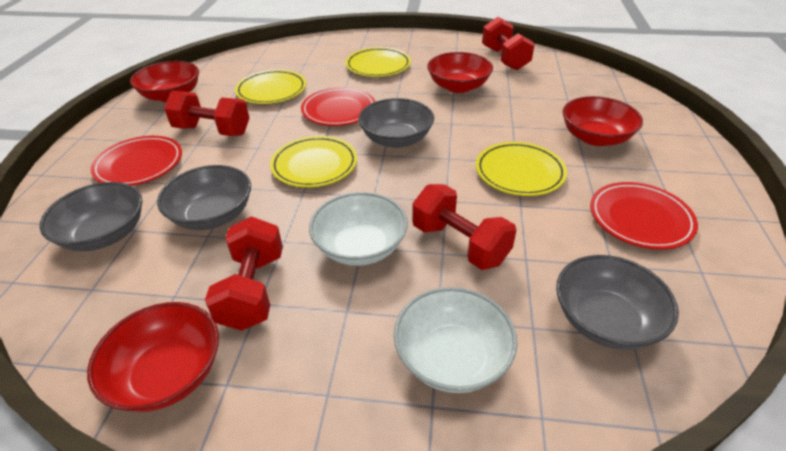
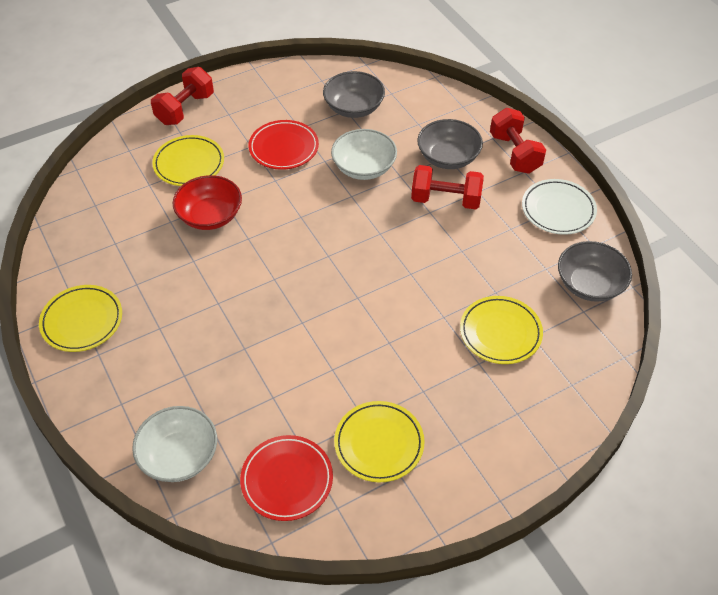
grey bowl: 4 -> 3
red bowl: 4 -> 1
red dumbbell: 4 -> 3
red plate: 3 -> 2
white plate: 0 -> 1

